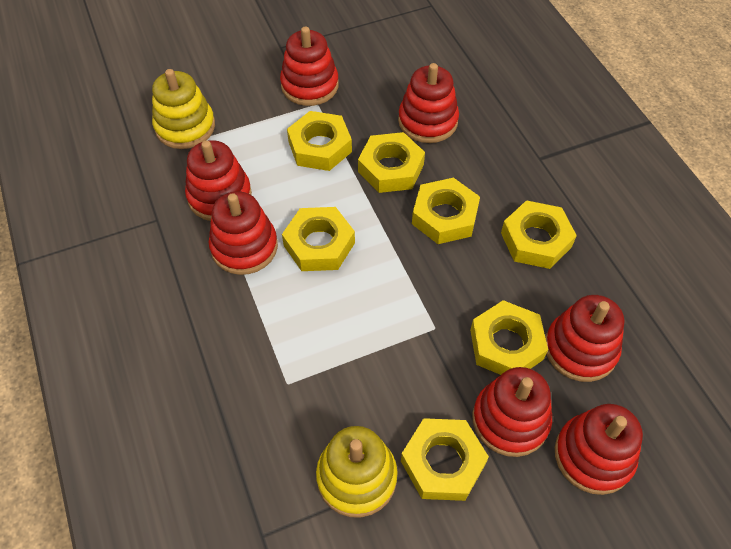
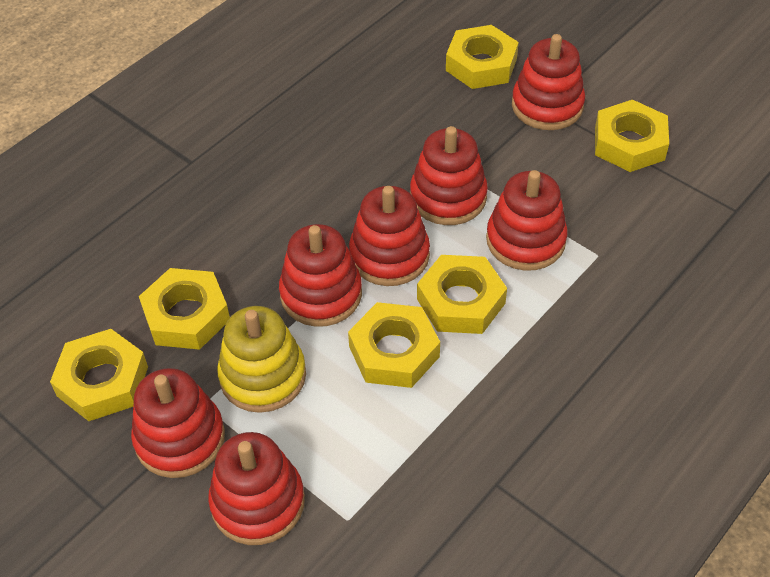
yellow nut: 7 -> 6
yellow stacking toy: 2 -> 1

